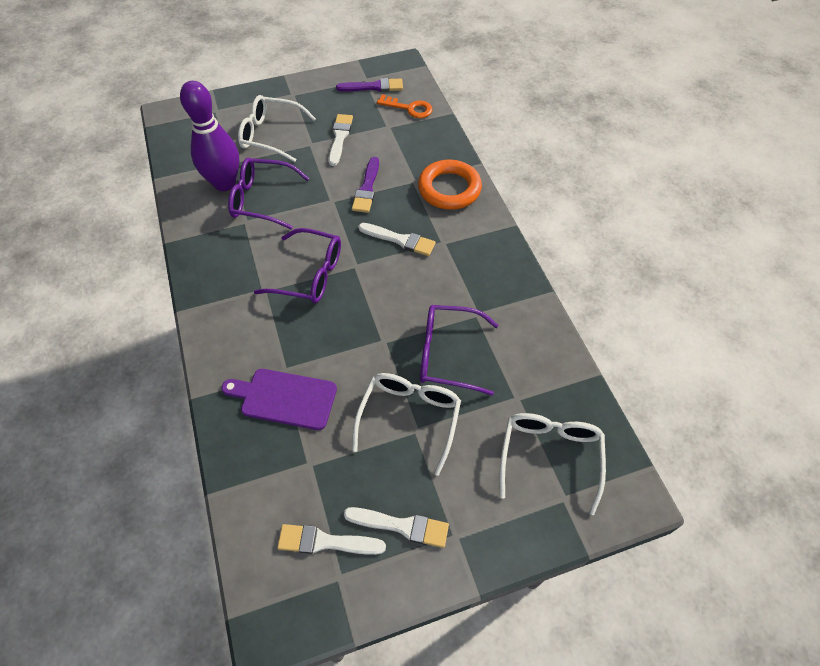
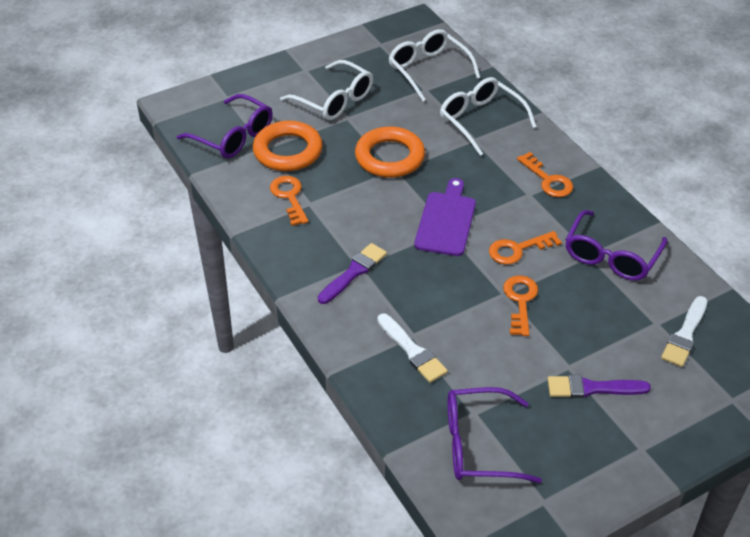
orange key: 1 -> 4
orange ring: 1 -> 2
purple bowling pin: 1 -> 0
white brush: 4 -> 2

